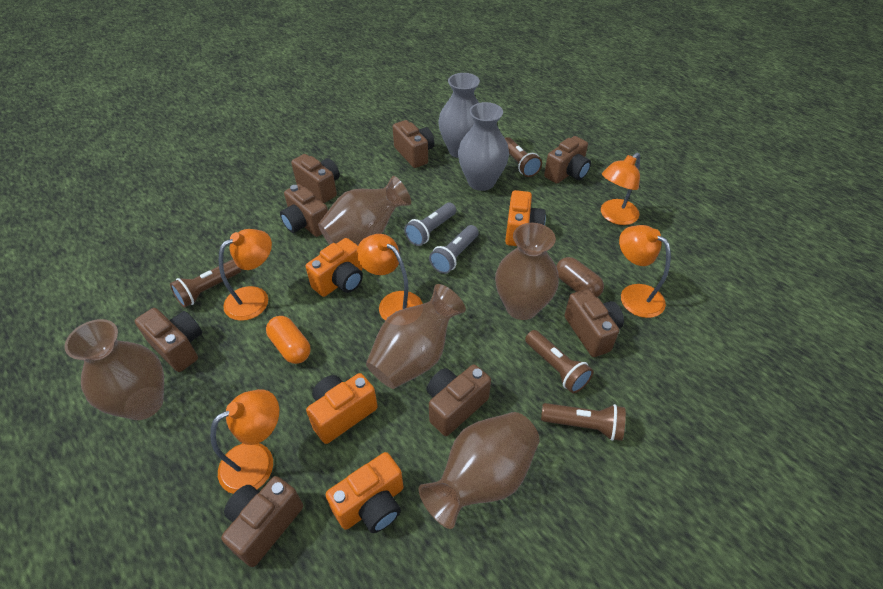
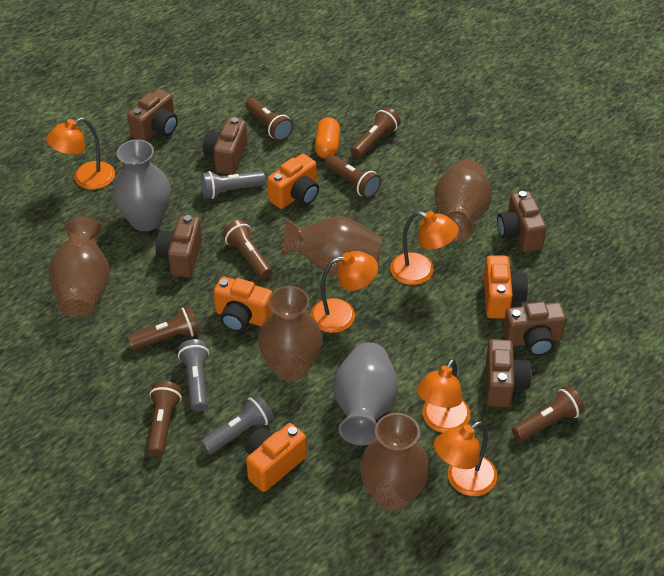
brown camera: 8 -> 6
brown capsule: 1 -> 0
brown flashlight: 4 -> 7
grey flashlight: 2 -> 3

